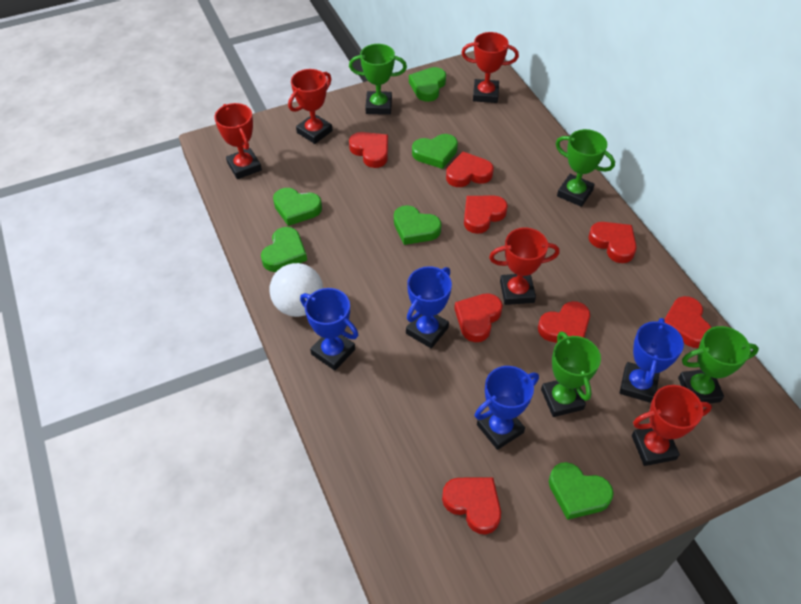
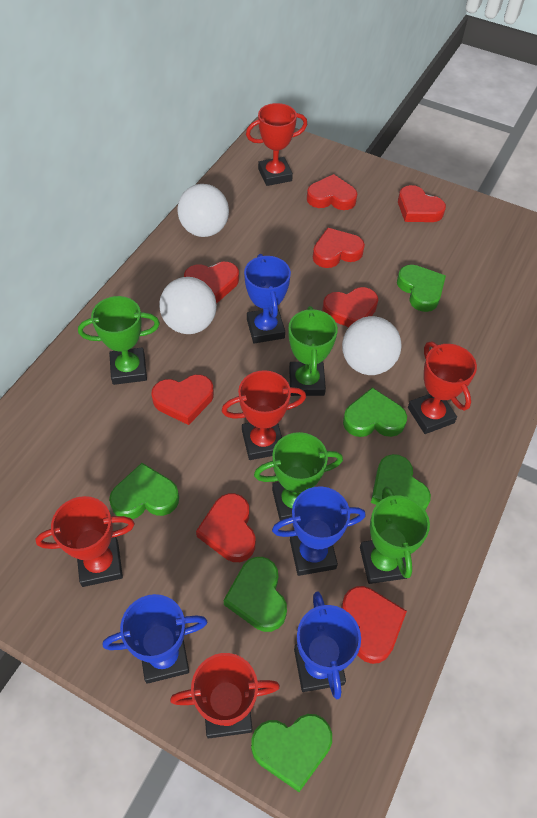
white ball: 1 -> 3

